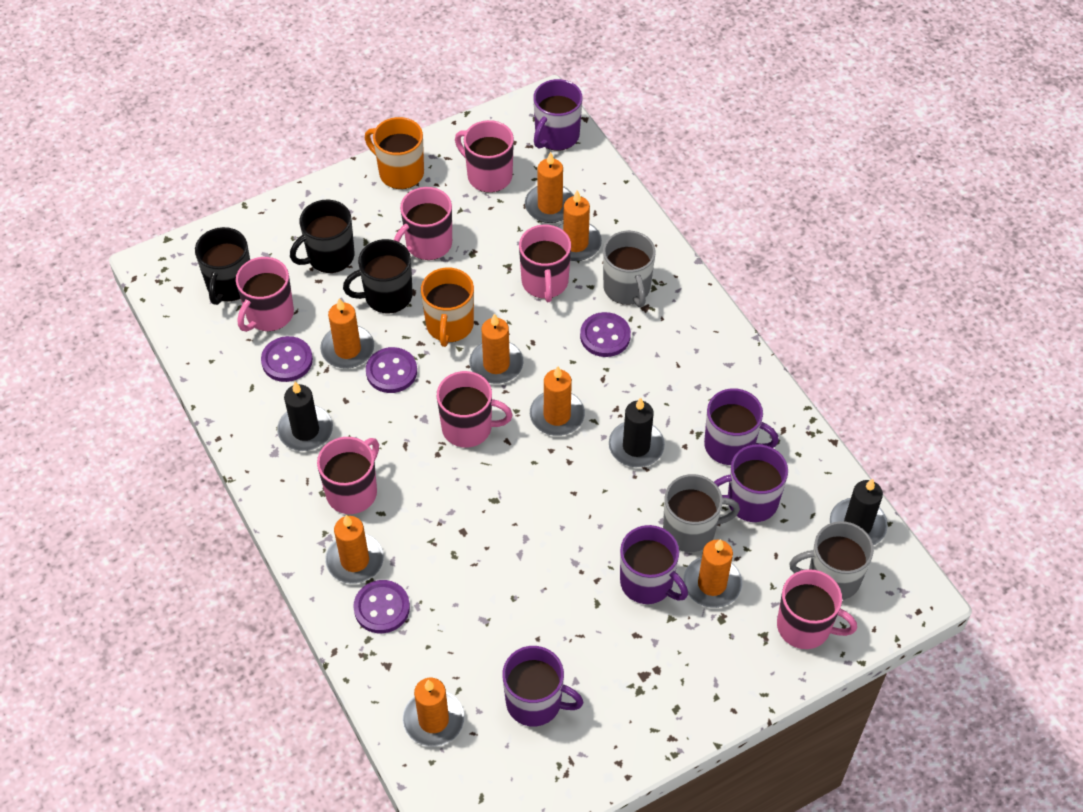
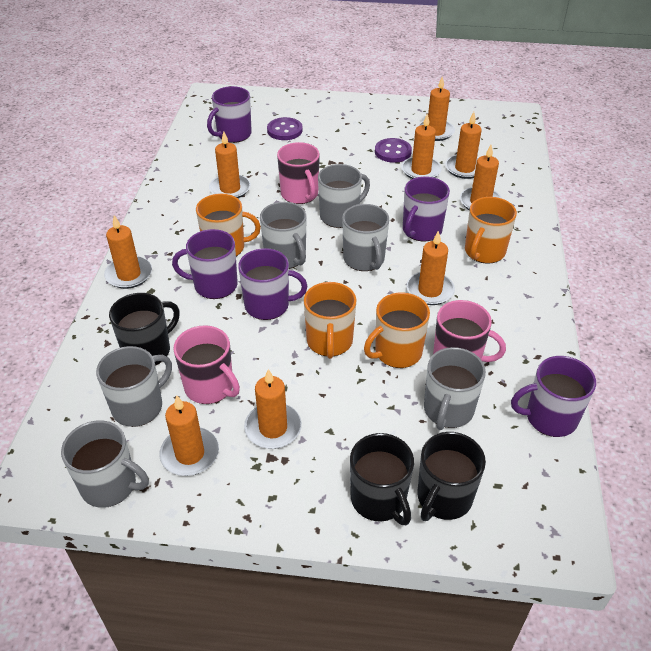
black candle: 3 -> 0
grey mug: 3 -> 6
orange candle: 8 -> 9
orange mug: 2 -> 4
pink mug: 7 -> 3
purple button: 4 -> 2

